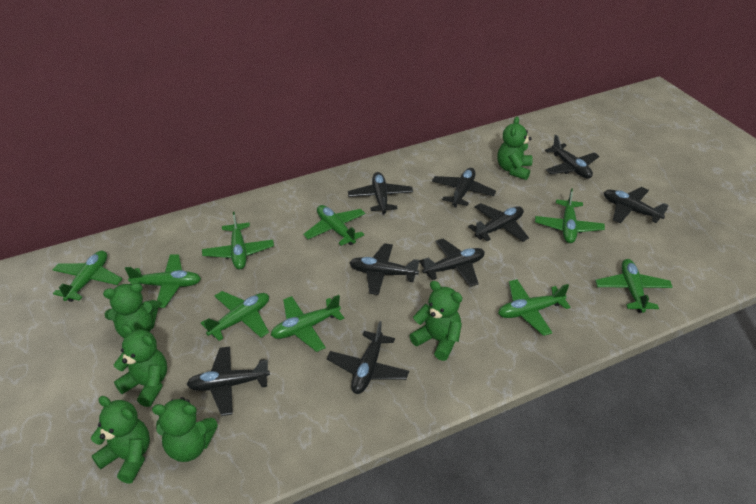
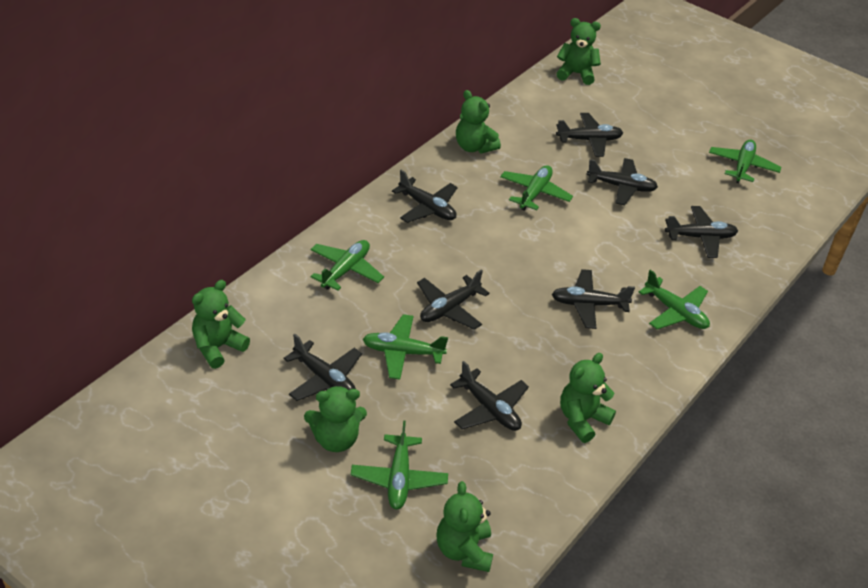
black plane: 9 -> 8
green plane: 9 -> 6

